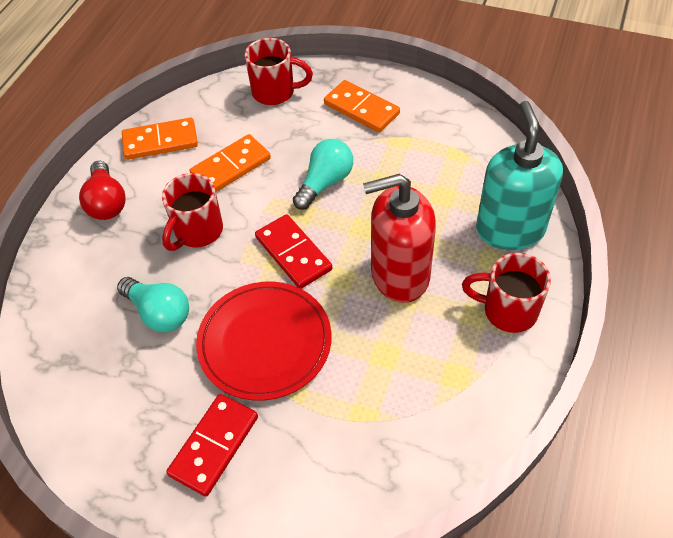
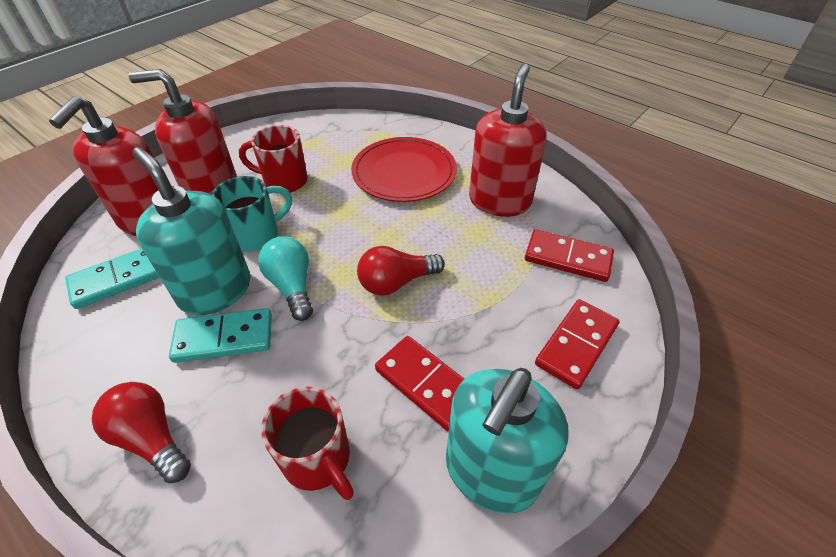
orange domino: 3 -> 0
red domino: 2 -> 3
red light bulb: 1 -> 2
red mug: 3 -> 2
red soap dispenser: 1 -> 3
turquoise domino: 0 -> 2
turquoise light bulb: 2 -> 1
turquoise mug: 0 -> 1
turquoise soap dispenser: 1 -> 2

